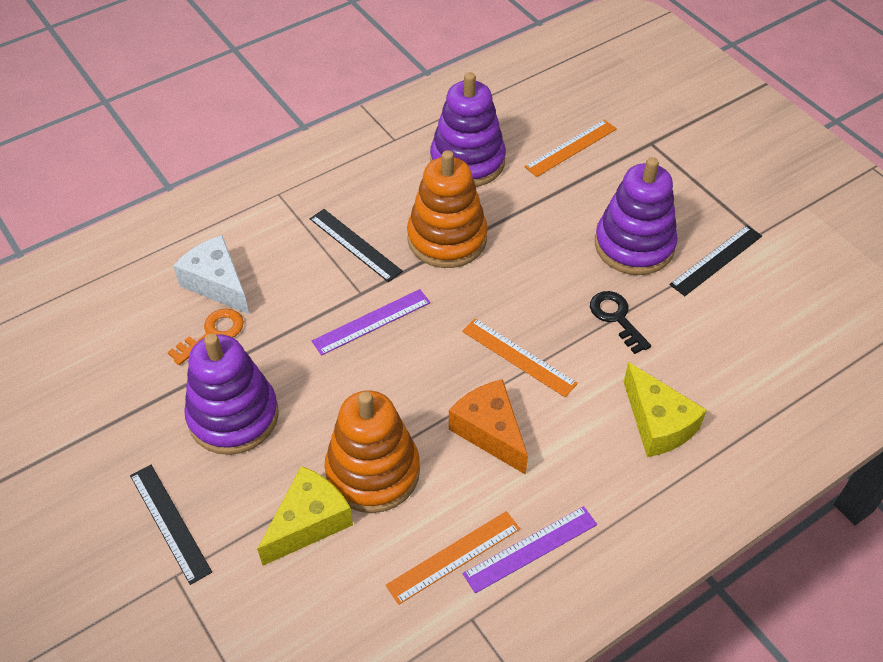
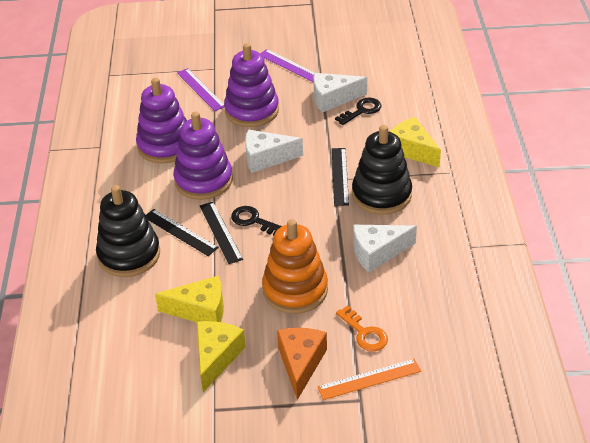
black key: 1 -> 2
black stacking toy: 0 -> 2
orange ruler: 3 -> 1
orange stacking toy: 2 -> 1
white cheese: 1 -> 3
yellow cheese: 2 -> 3

